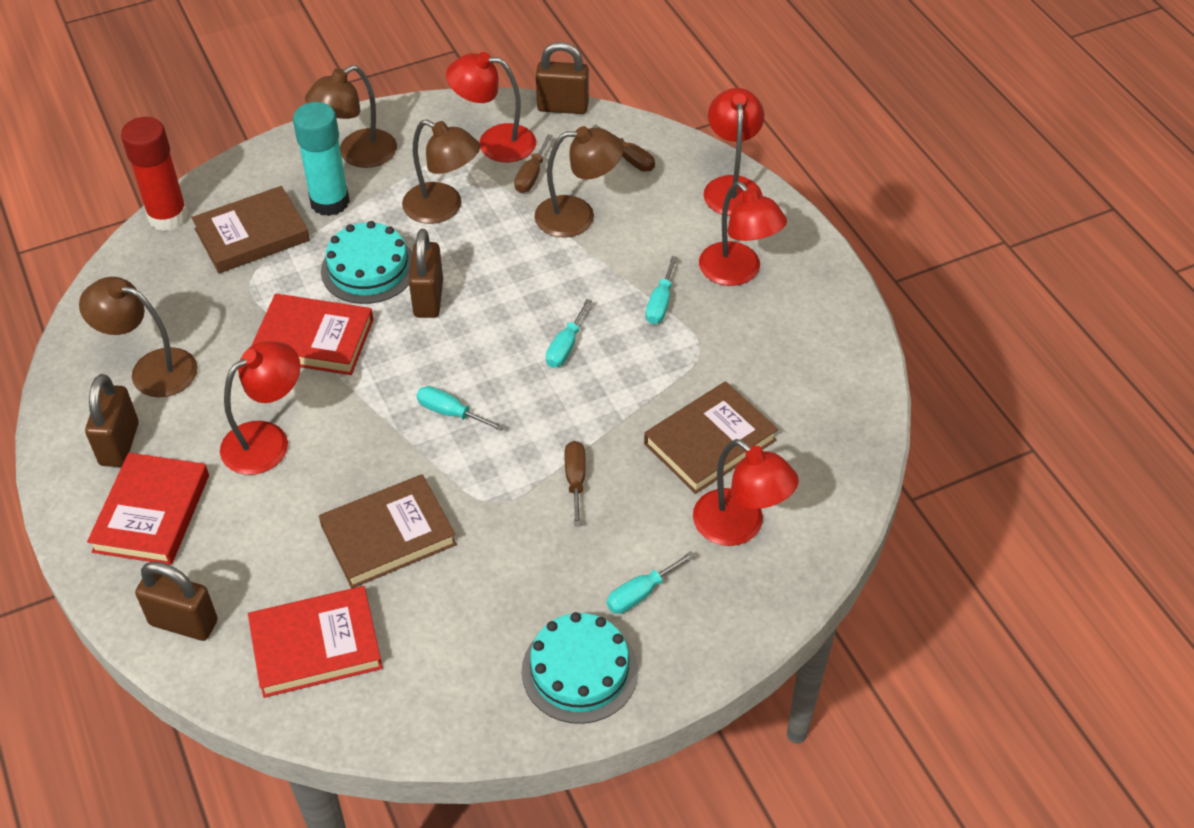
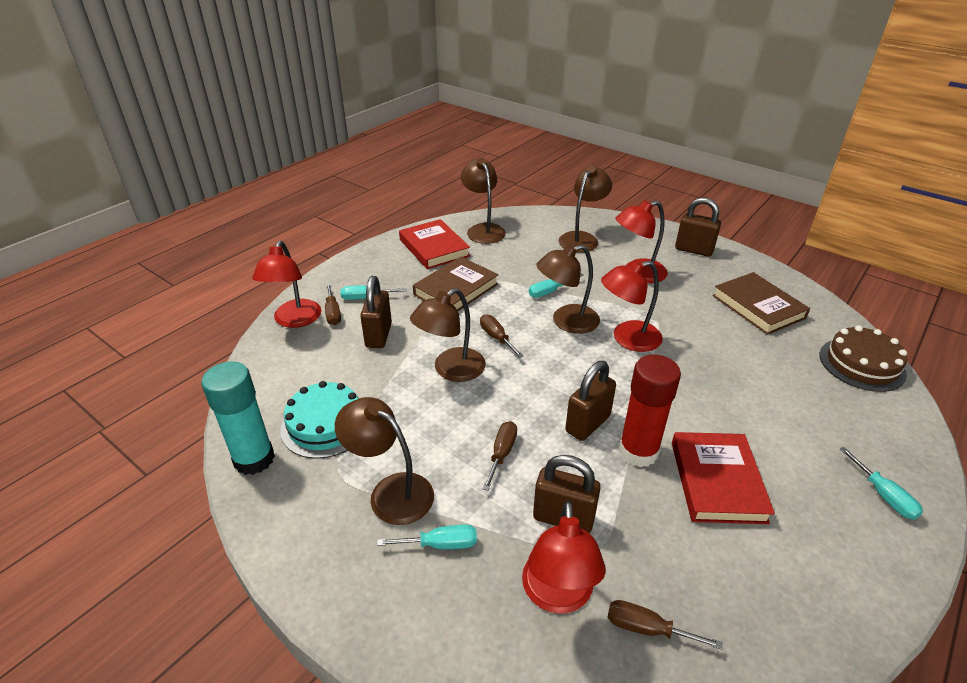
brown book: 3 -> 2
brown cake: 0 -> 1
brown lamp: 4 -> 5
brown screwdriver: 3 -> 4
red book: 3 -> 2
red lamp: 5 -> 4
turquoise cake: 2 -> 1

